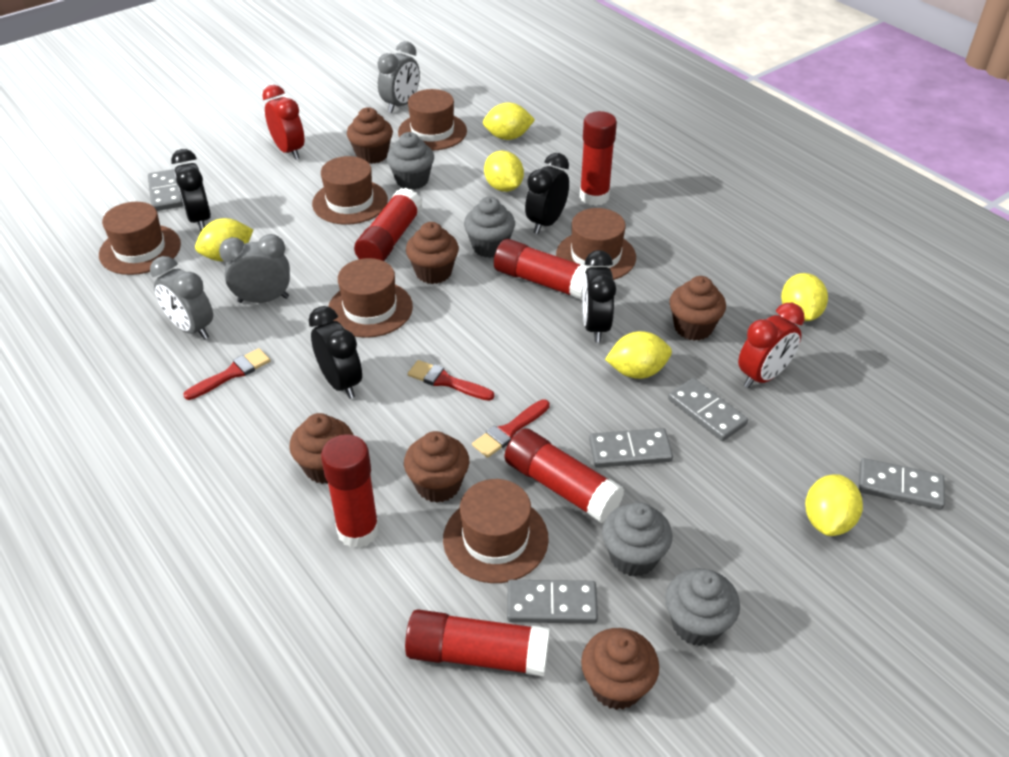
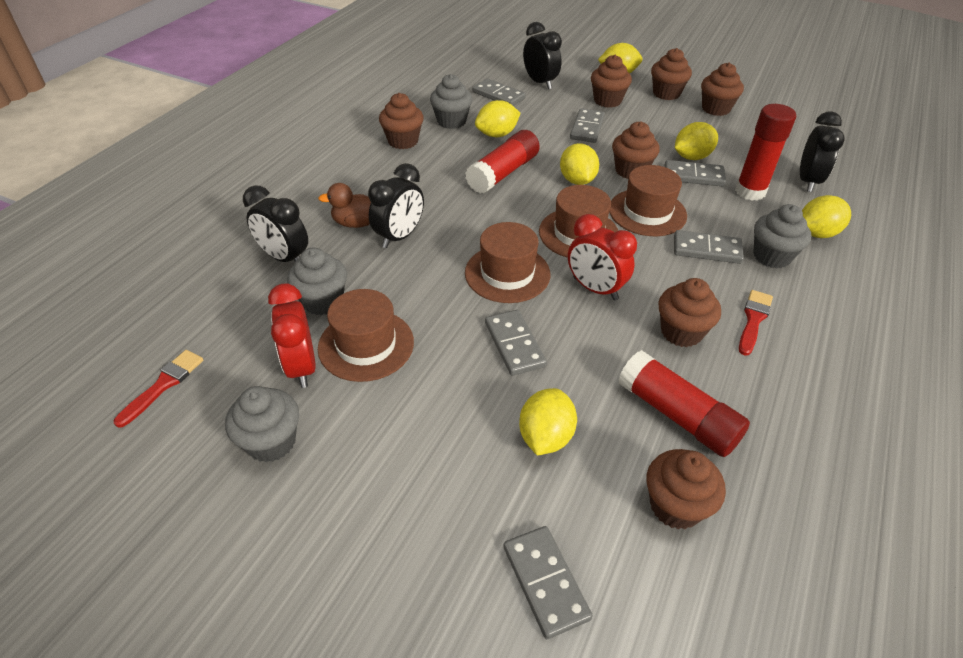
brown cupcake: 6 -> 7
brown duck: 0 -> 1
brown hat: 6 -> 4
grey clock: 3 -> 0
grey domino: 5 -> 6
red brush: 3 -> 2
red glue stick: 6 -> 3

